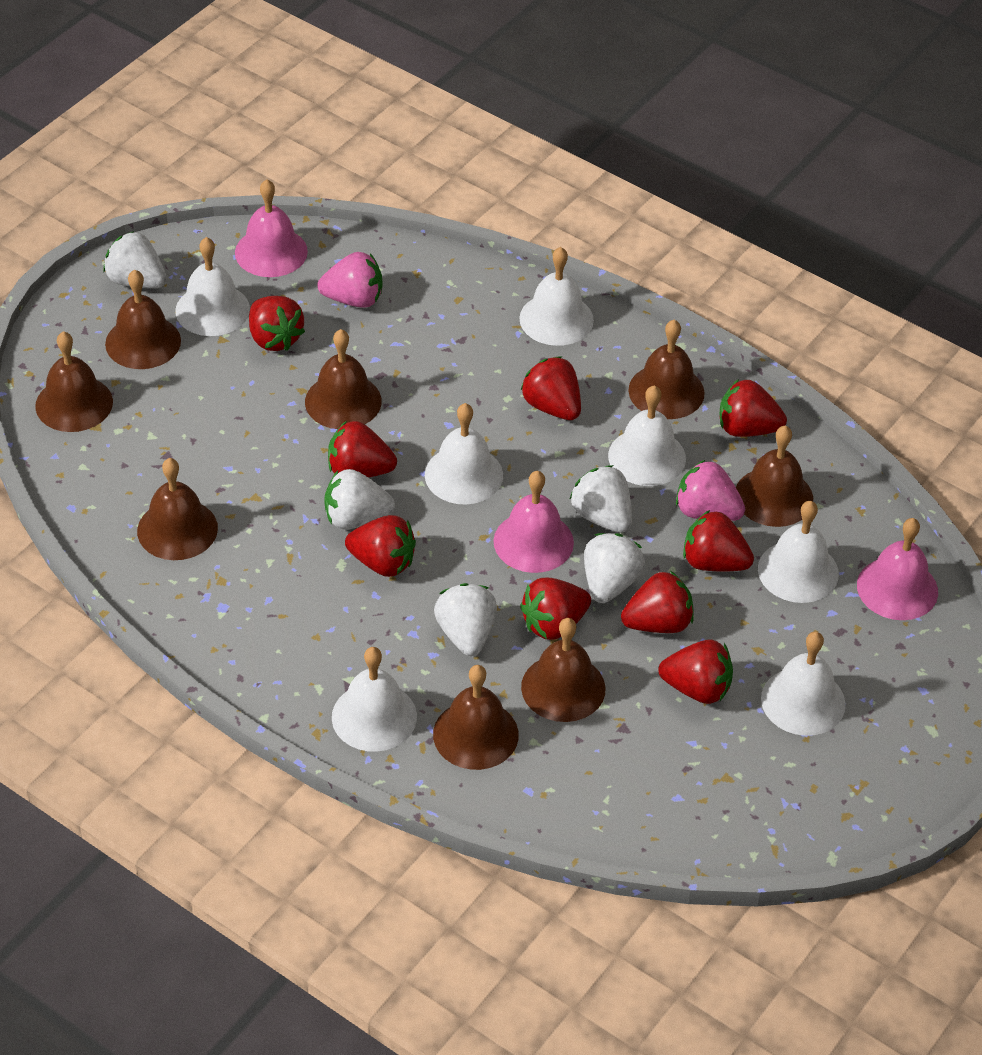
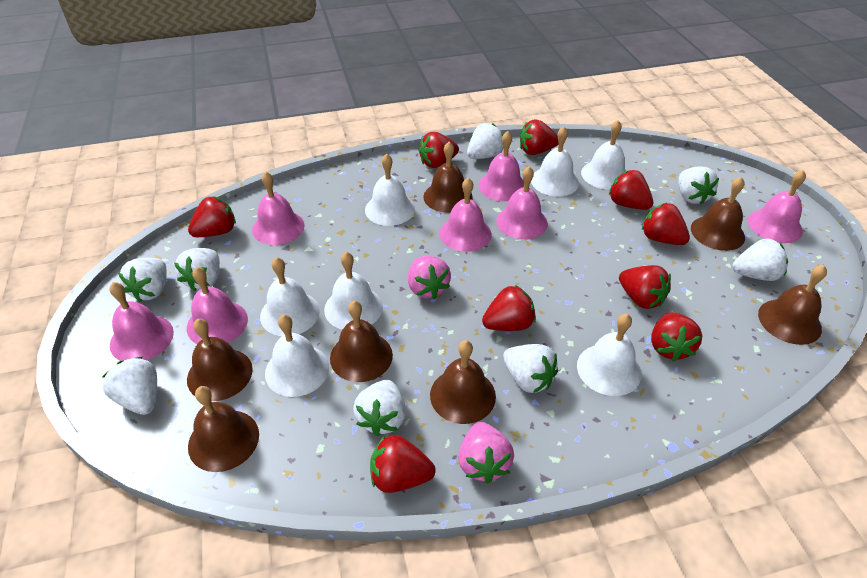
brown bell: 8 -> 7
pink bell: 3 -> 7
white strawberry: 5 -> 8

